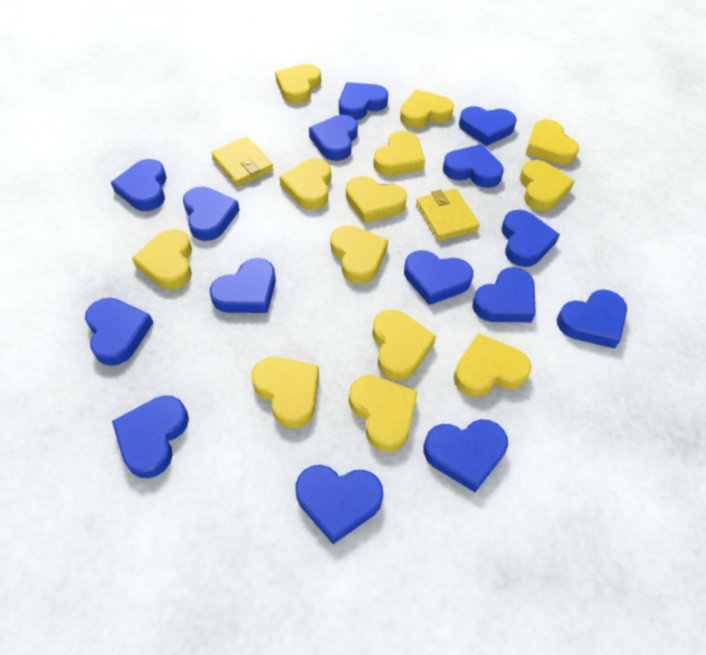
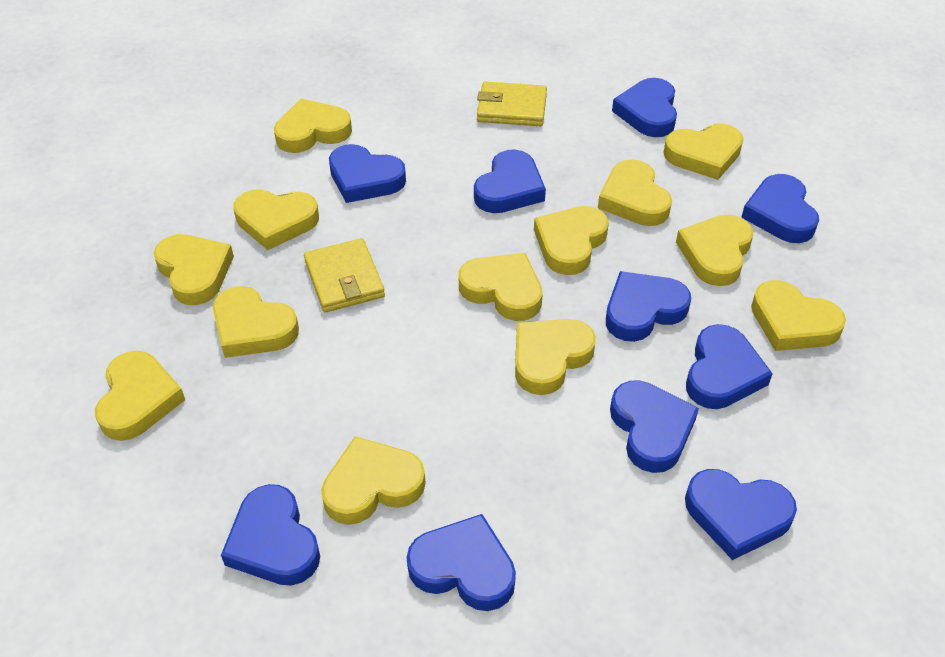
blue heart: 15 -> 10

